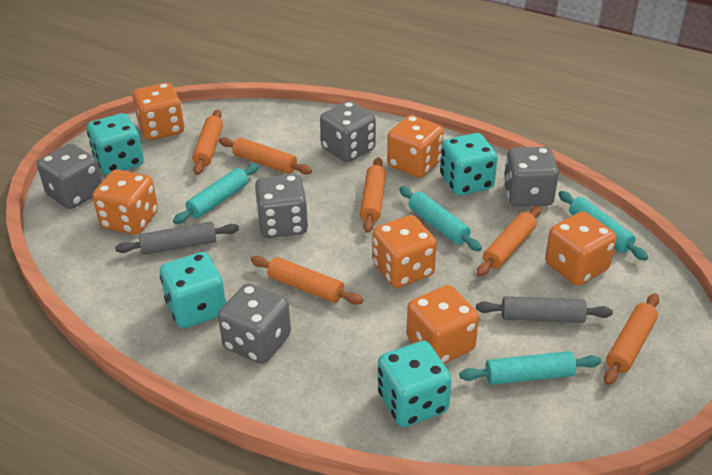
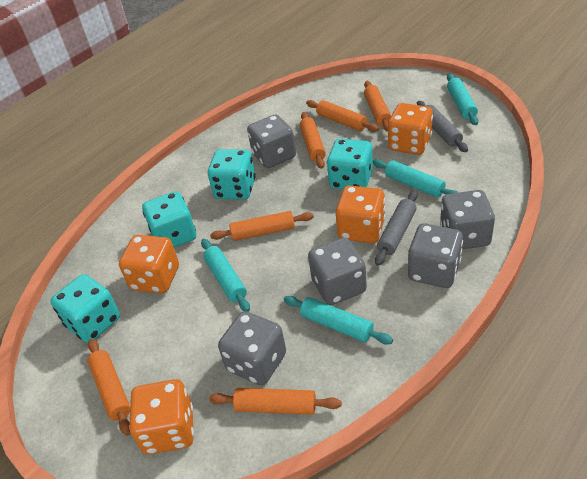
orange dice: 6 -> 4

